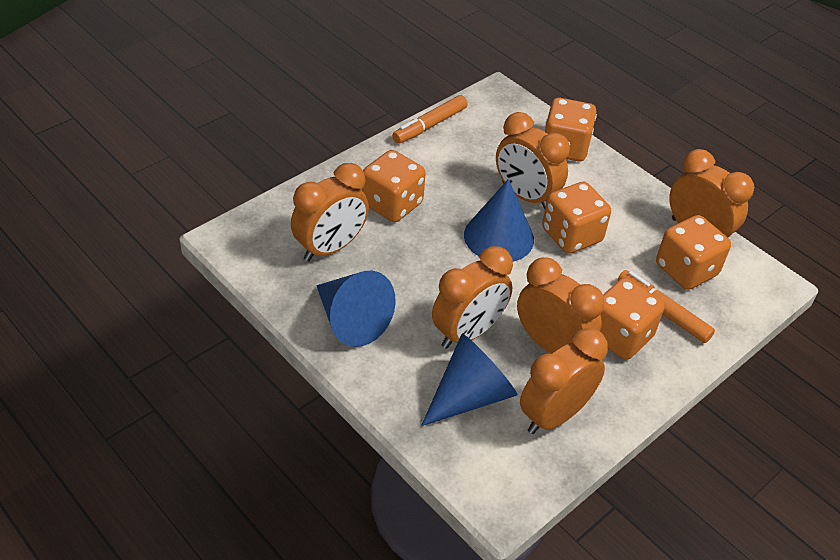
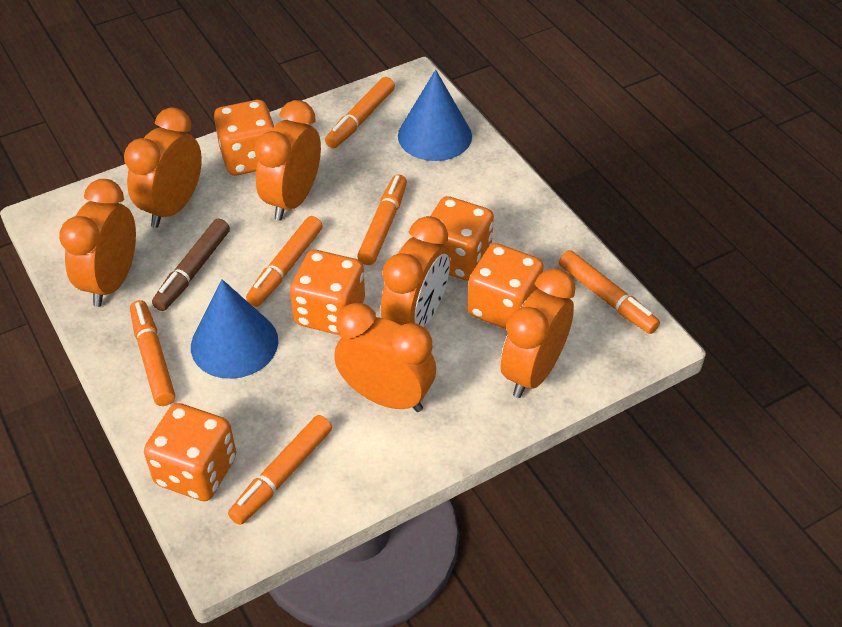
blue cone: 3 -> 2
brown marker: 0 -> 1
orange marker: 2 -> 6

